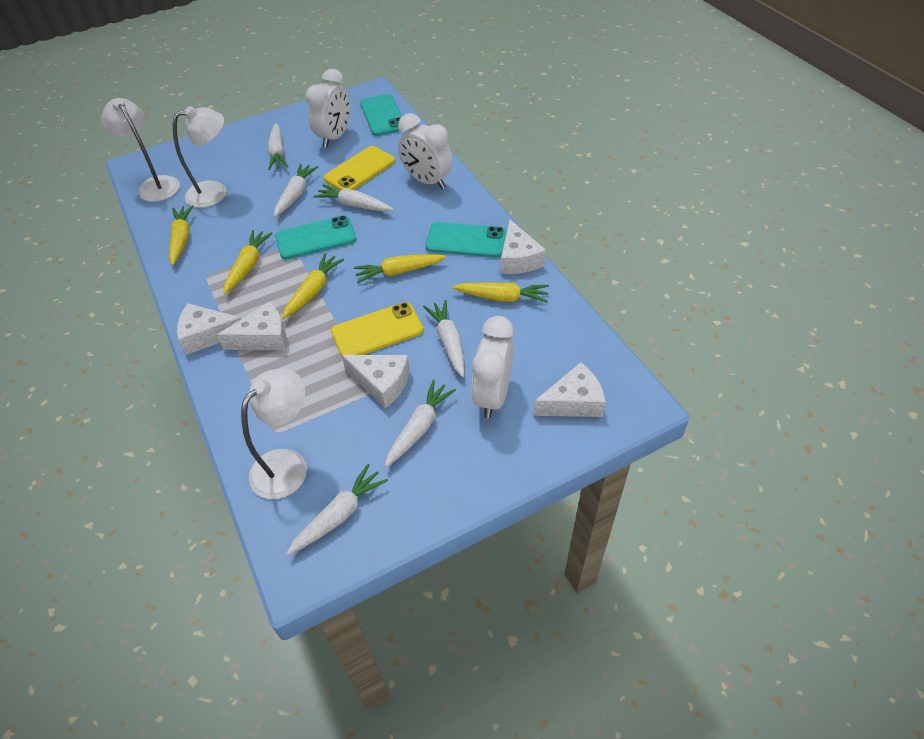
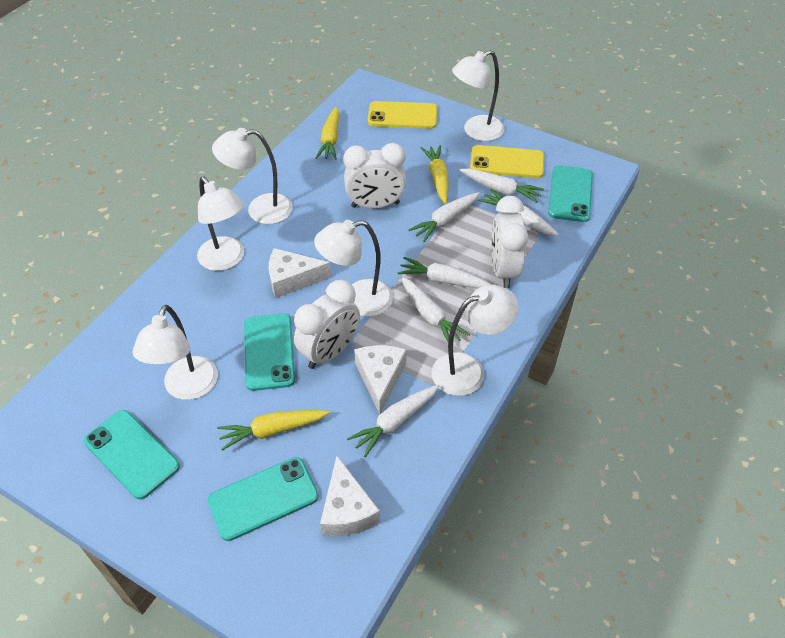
turquoise phone: 3 -> 4
white cheese: 5 -> 3
white lamp: 3 -> 6
yellow carrot: 5 -> 3

